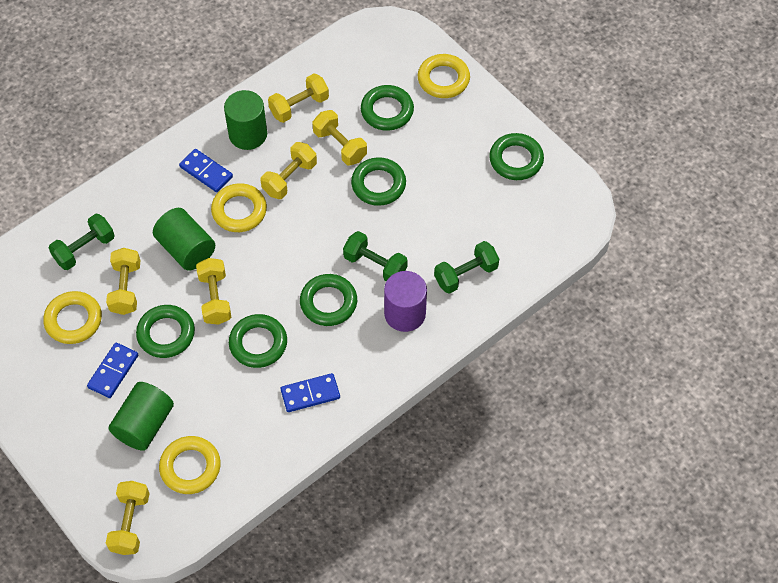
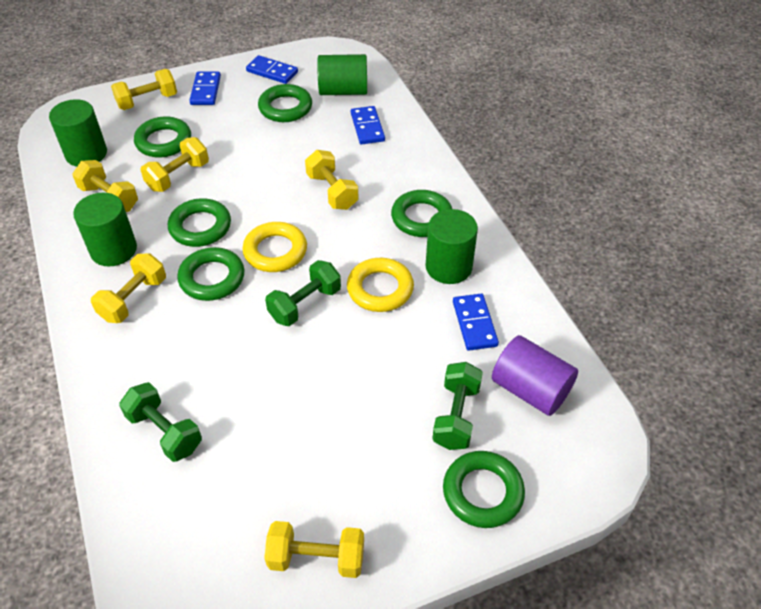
blue domino: 3 -> 4
green cylinder: 3 -> 4
yellow ring: 4 -> 2

